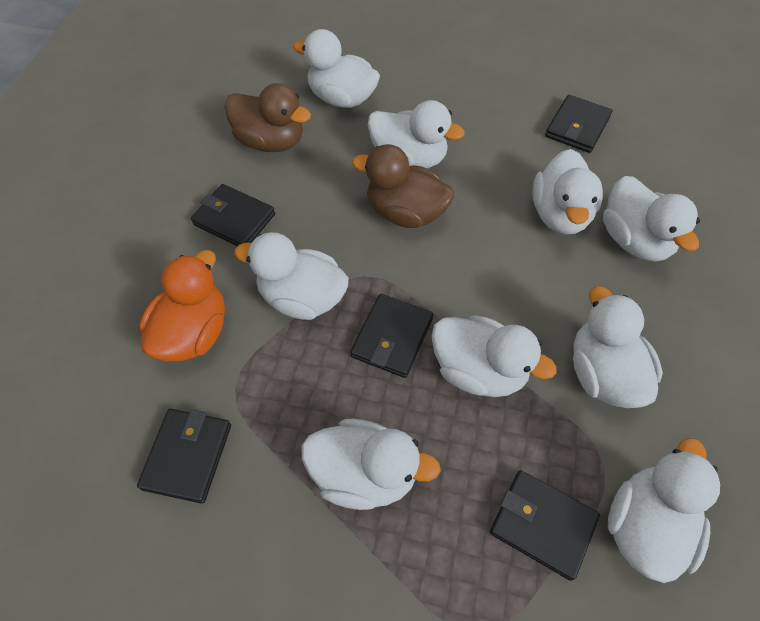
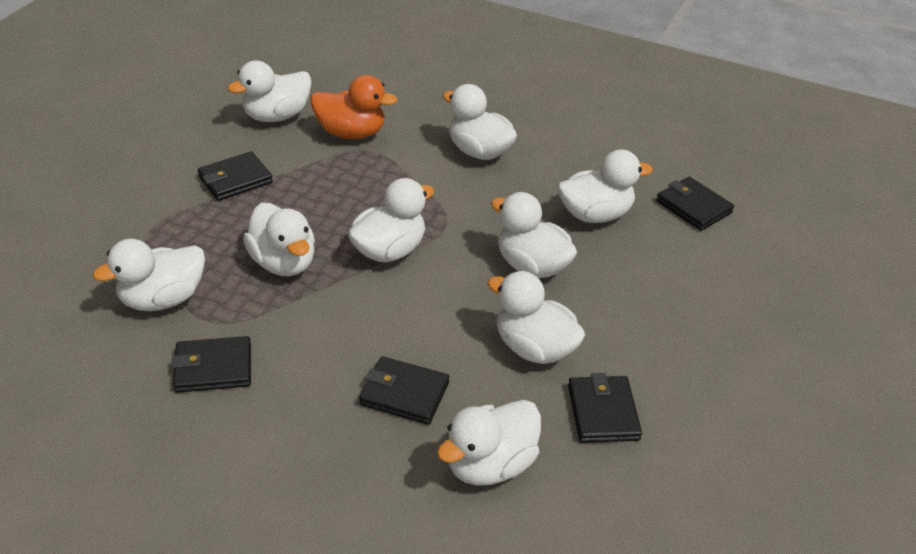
brown duck: 2 -> 0

